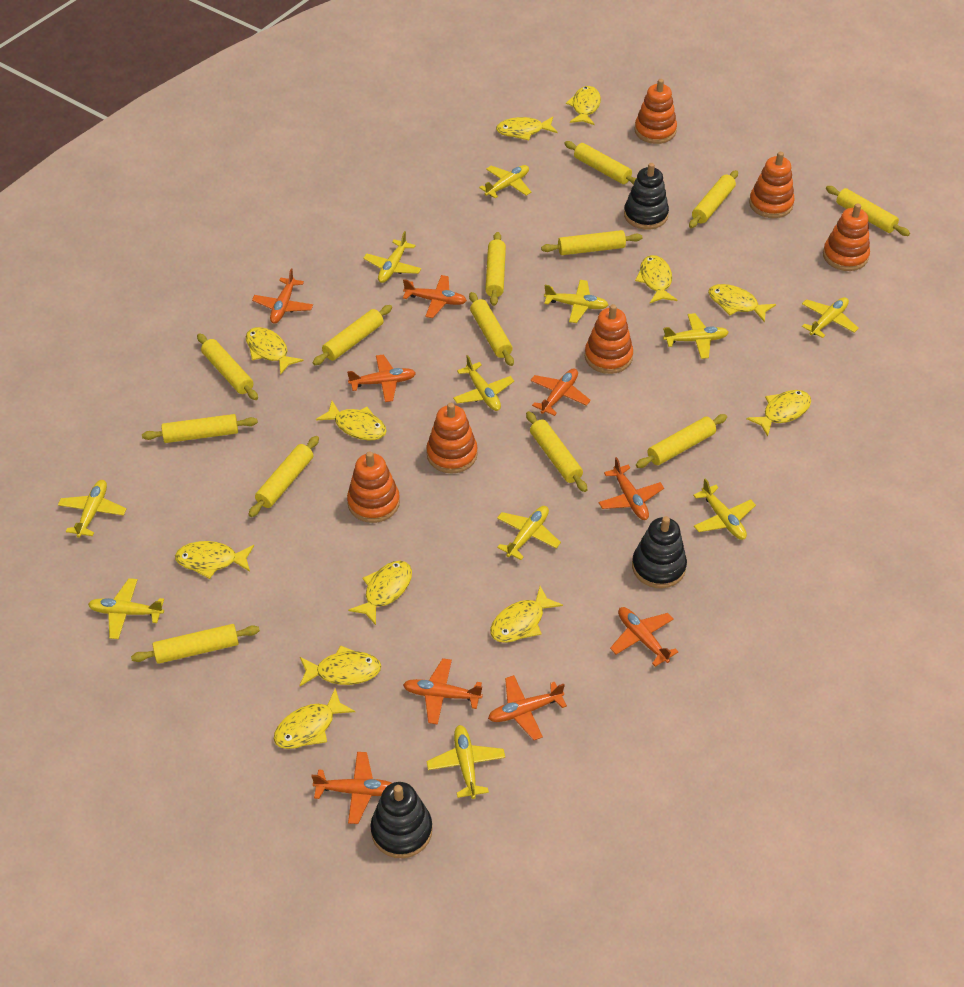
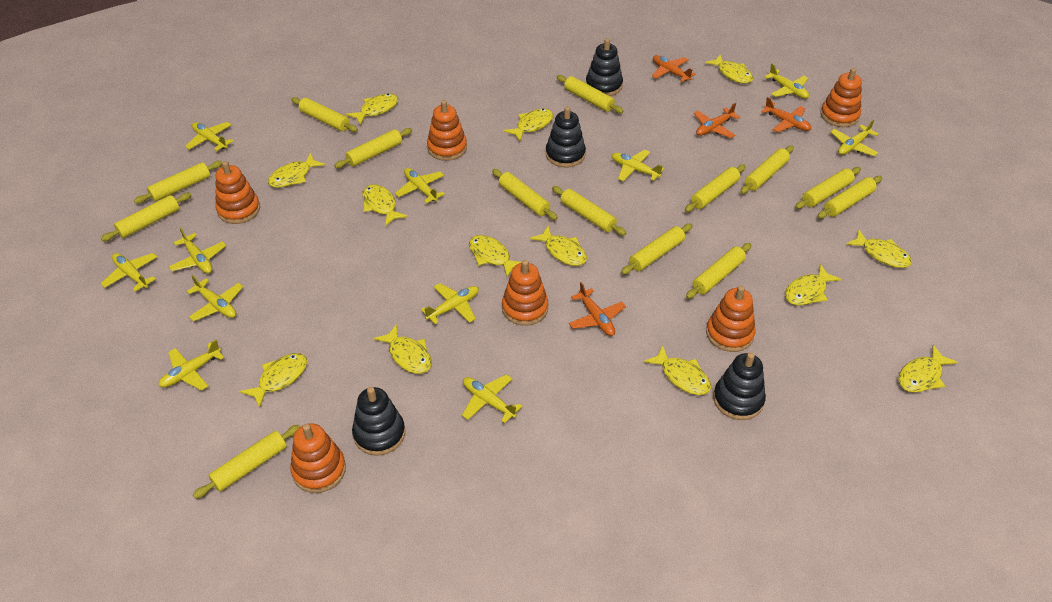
black stacking toy: 3 -> 4
orange plane: 9 -> 4
yellow fish: 12 -> 13
yellow rolling pin: 13 -> 14

